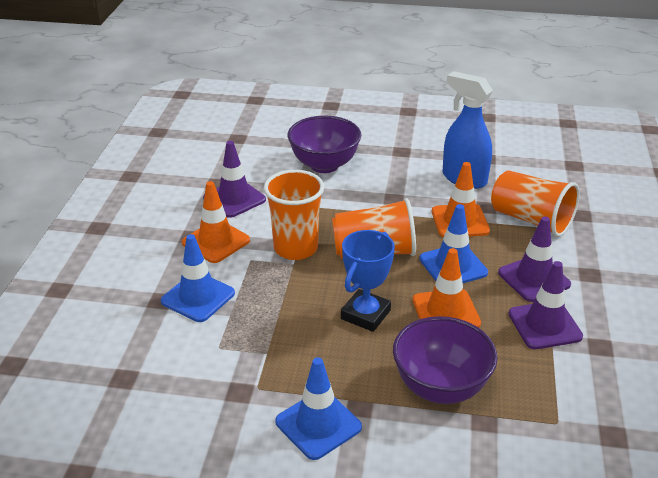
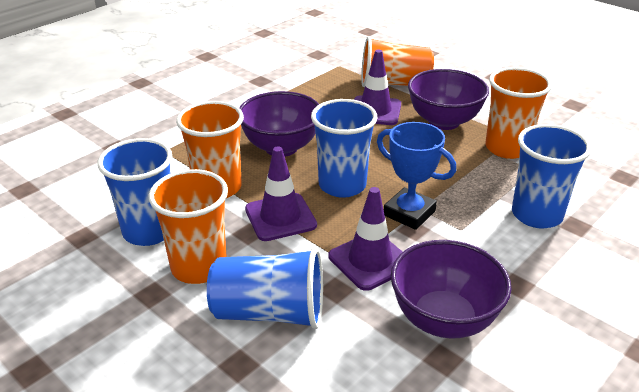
blue cup: 0 -> 4
blue spray bottle: 1 -> 0
blue traffic cone: 3 -> 0
orange cup: 3 -> 4
orange traffic cone: 3 -> 0
purple bowl: 2 -> 3

